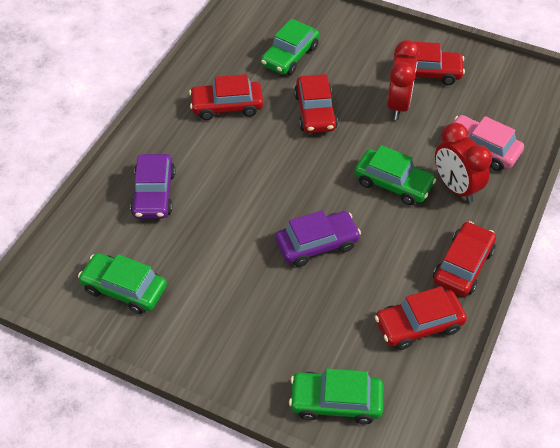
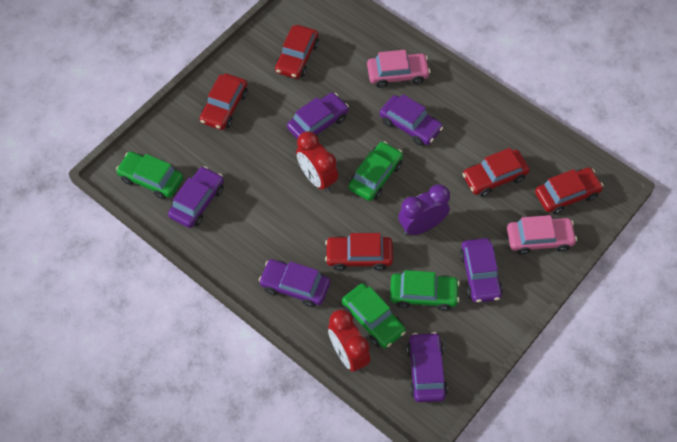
pink car: 1 -> 2
purple car: 2 -> 6
purple clock: 0 -> 1

